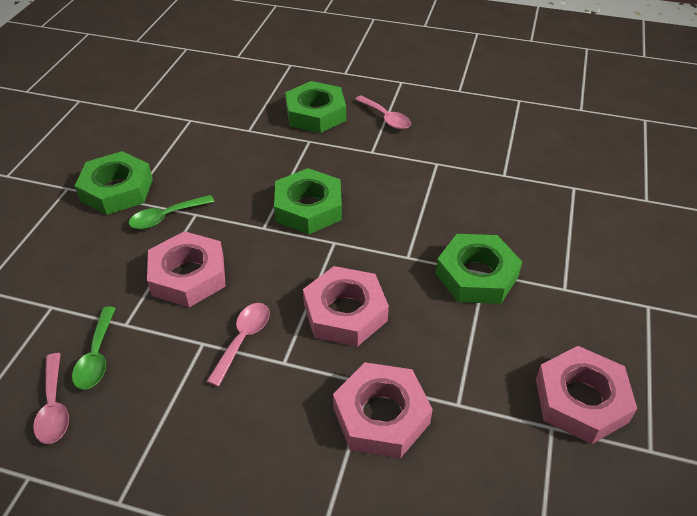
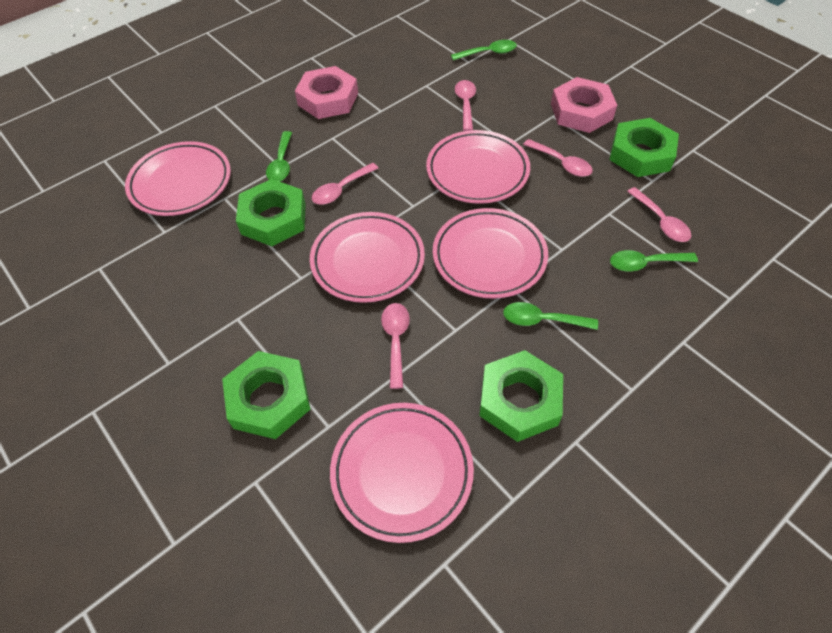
green spoon: 2 -> 4
pink nut: 4 -> 2
pink plate: 0 -> 5
pink spoon: 3 -> 5

